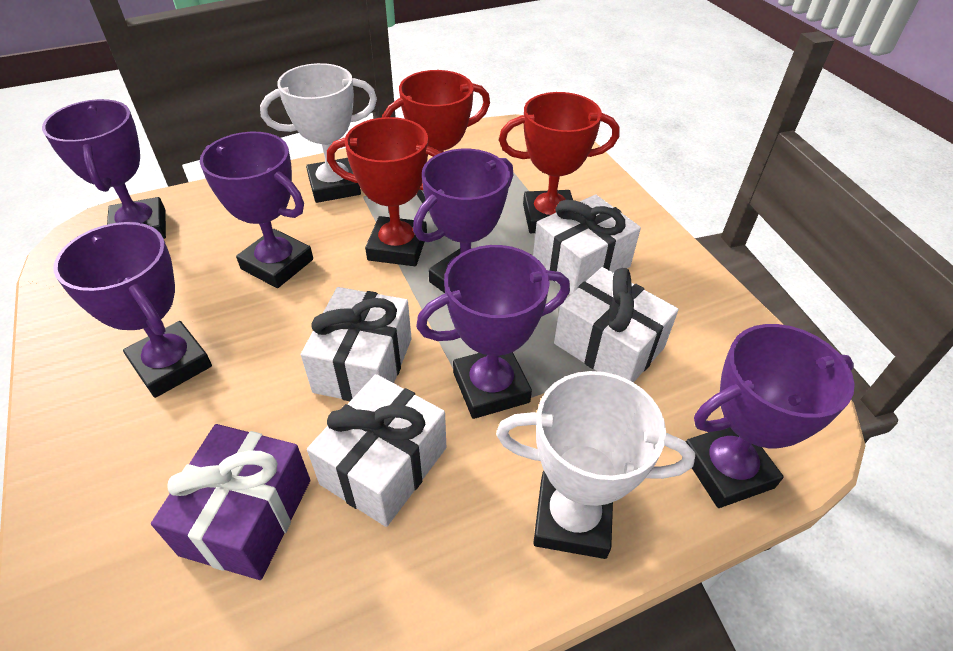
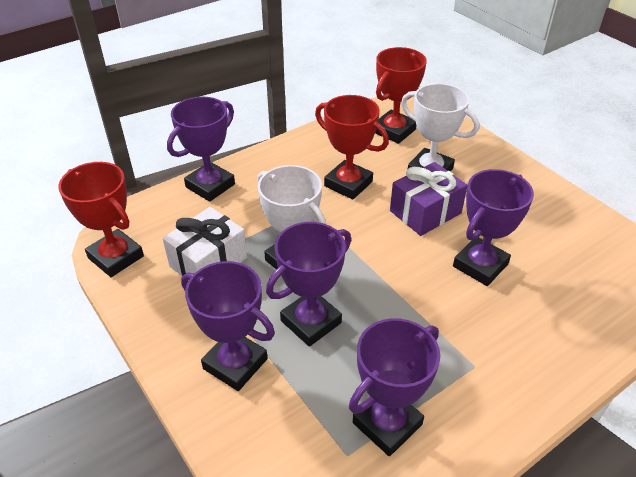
purple trophy: 6 -> 5
white gift: 4 -> 1

